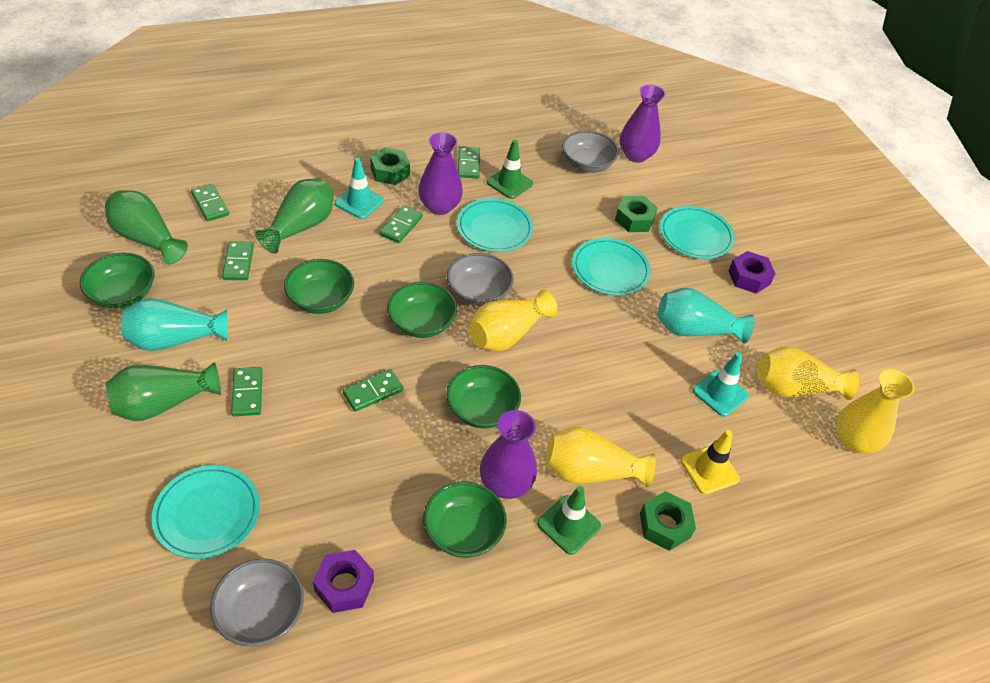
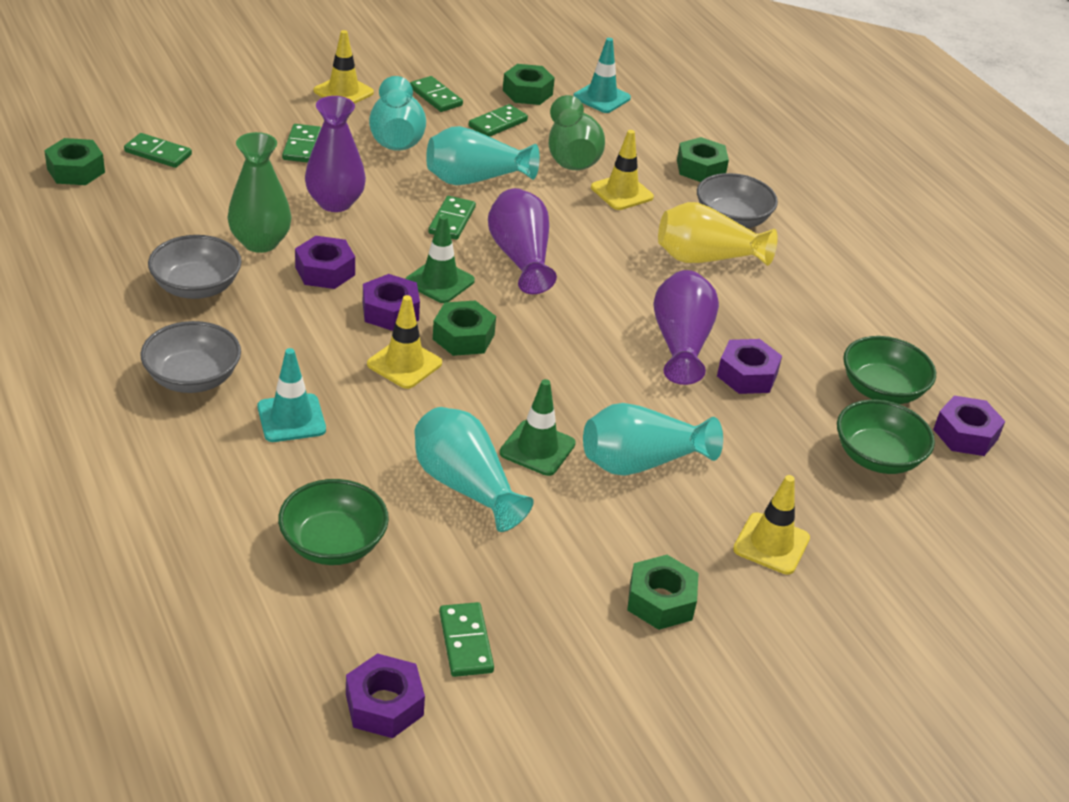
green bowl: 5 -> 3
green nut: 3 -> 5
green vase: 3 -> 2
purple nut: 2 -> 5
turquoise plate: 4 -> 0
turquoise vase: 2 -> 4
yellow traffic cone: 1 -> 4
yellow vase: 4 -> 1

